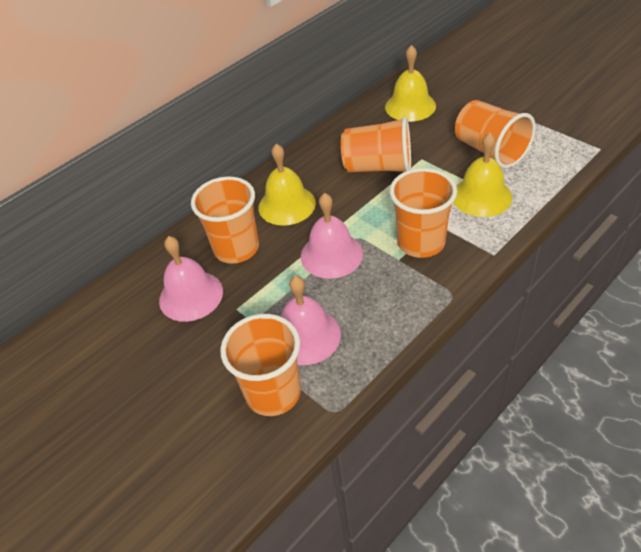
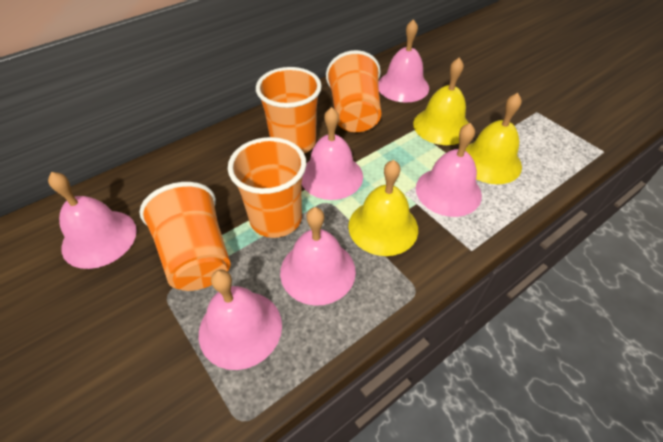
orange cup: 5 -> 4
pink bell: 3 -> 6

